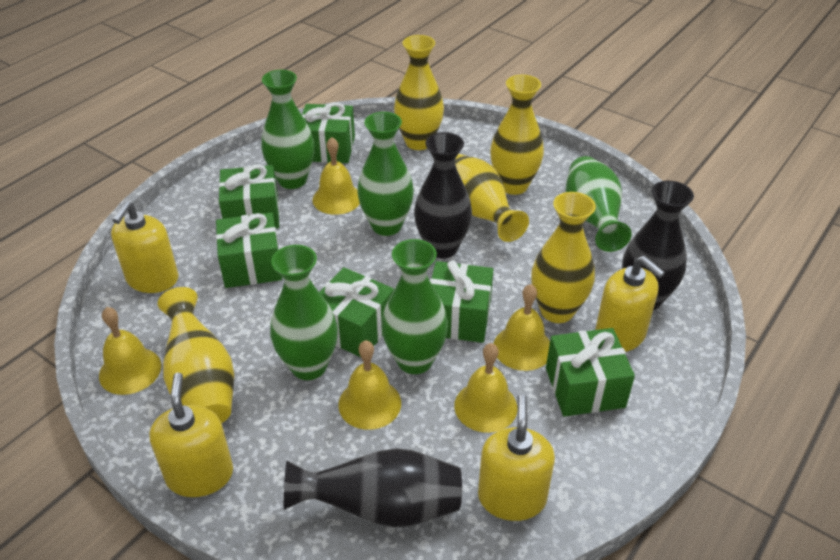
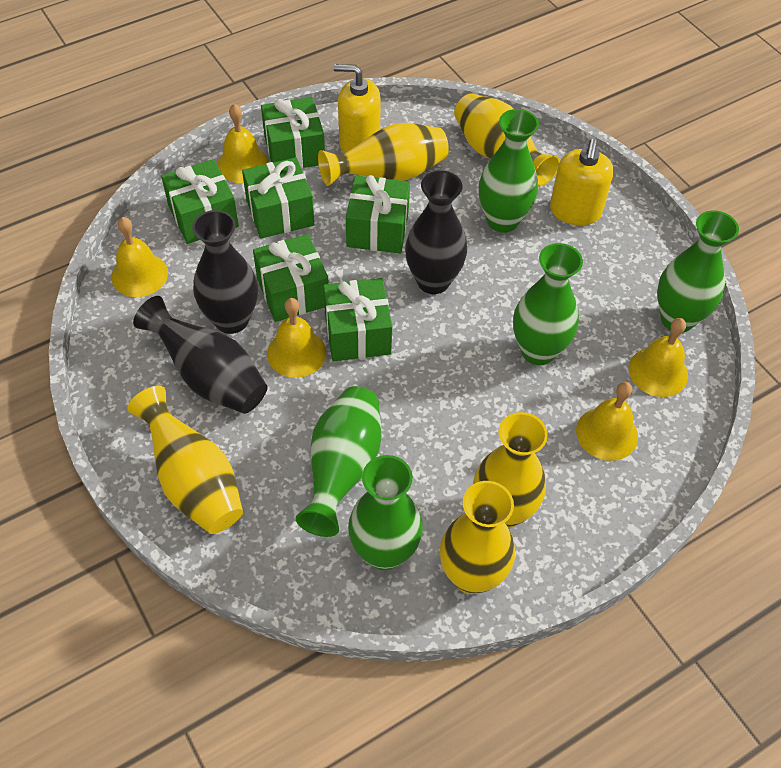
yellow soap dispenser: 4 -> 2

